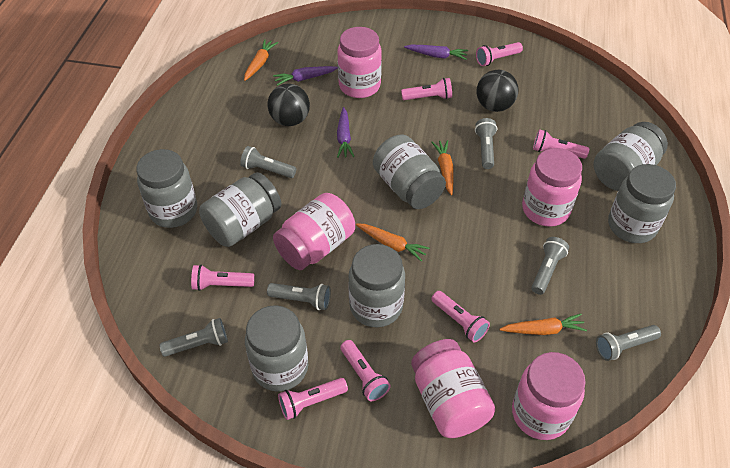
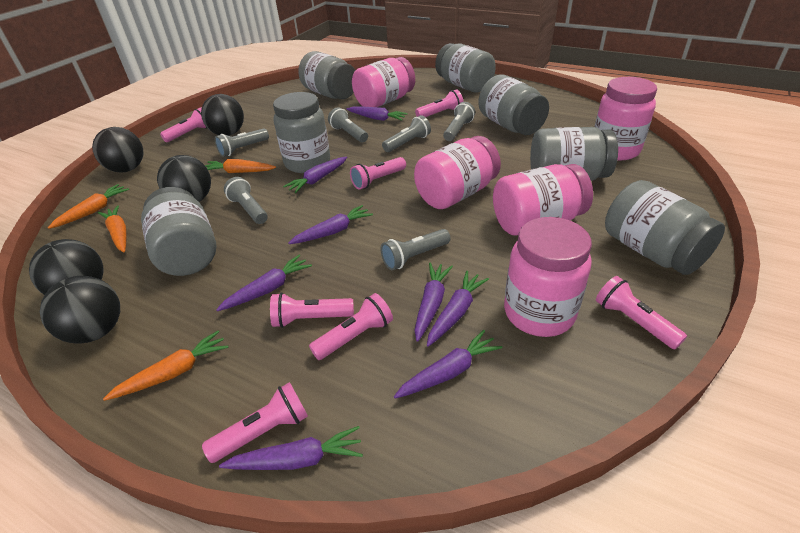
black ball: 2 -> 5
purple carrot: 3 -> 8

